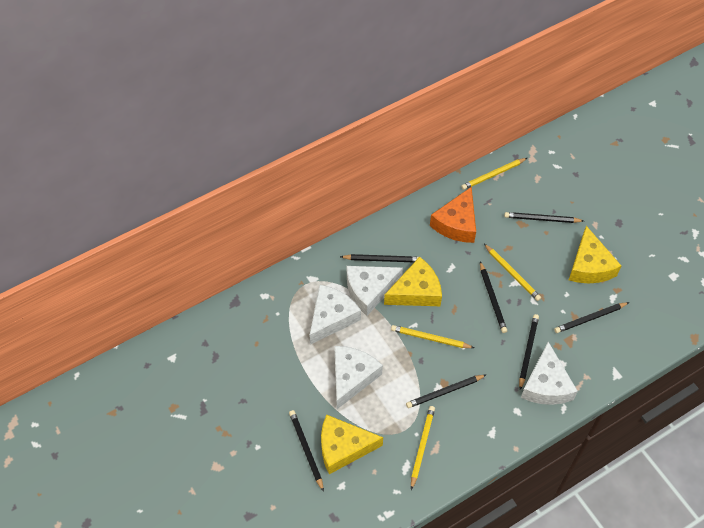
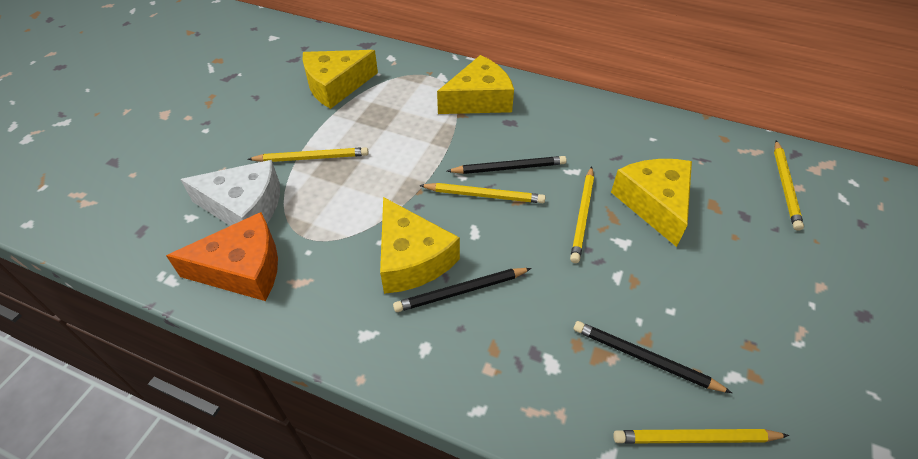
black pencil: 7 -> 3
white cheese: 4 -> 1
yellow cheese: 3 -> 4
yellow pencil: 4 -> 5

